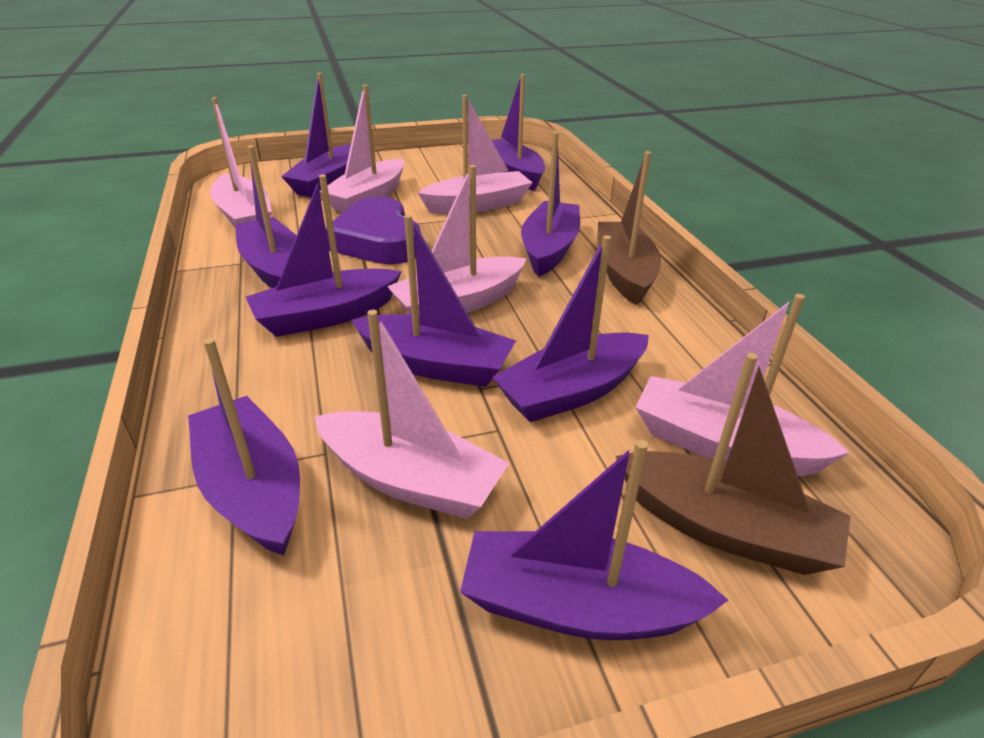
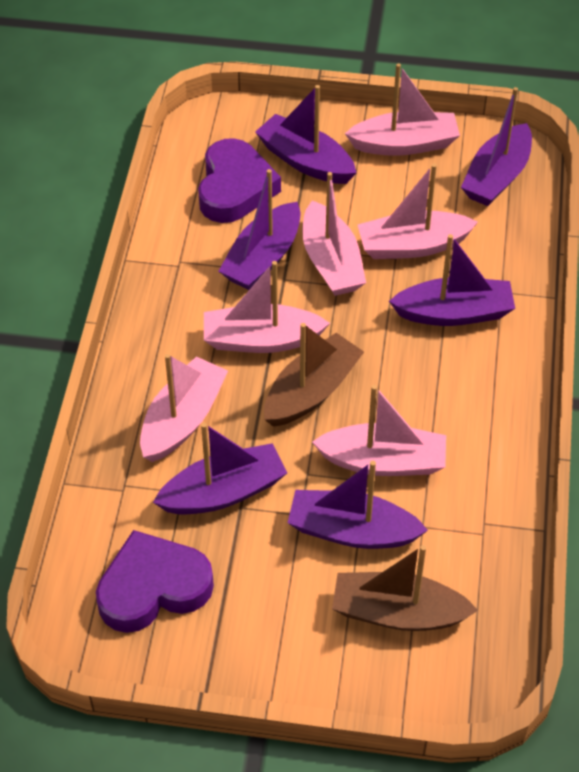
purple boat: 9 -> 6
purple heart: 1 -> 2

